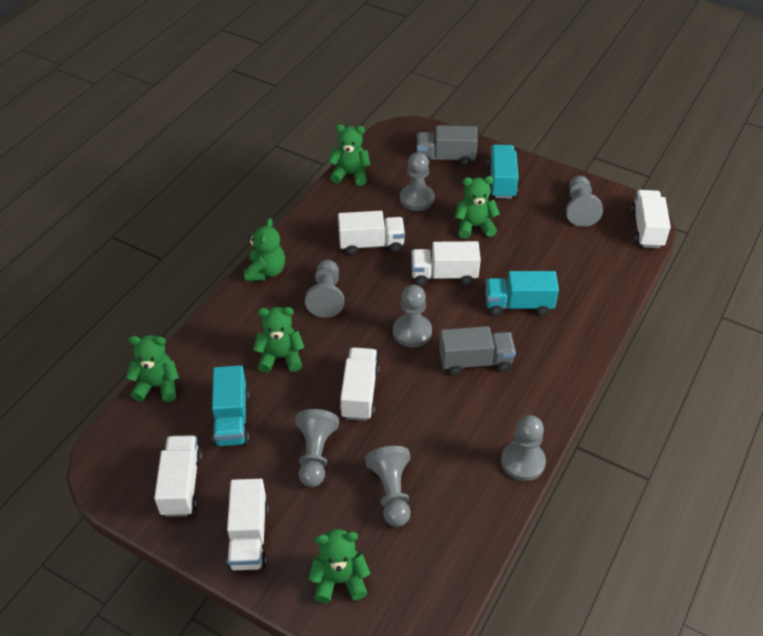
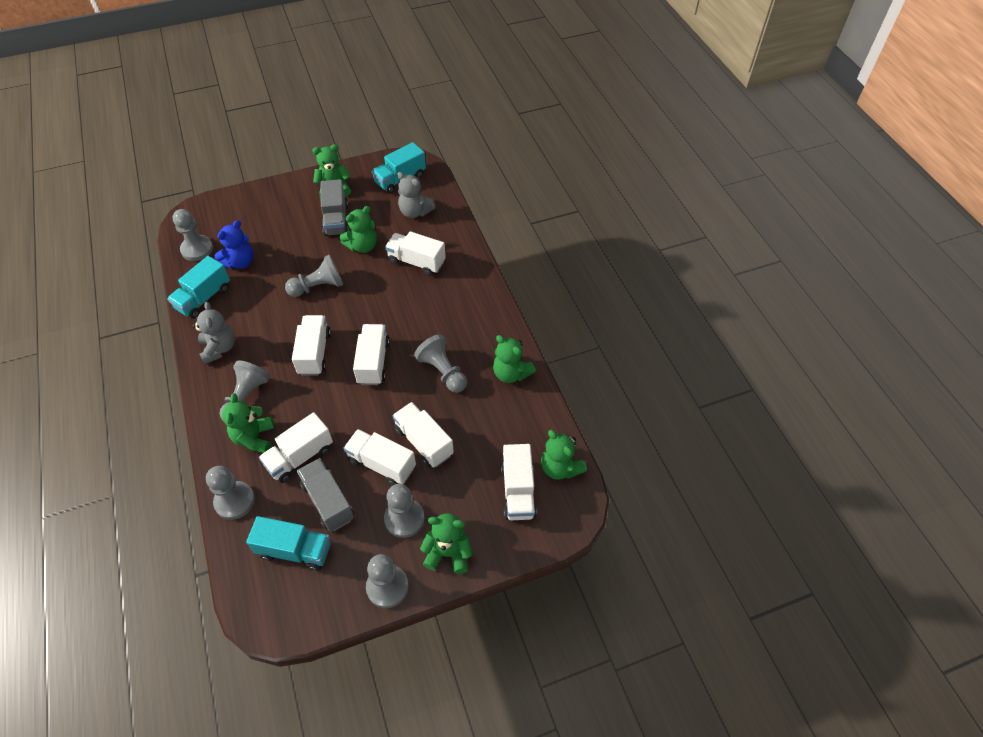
blue teddy bear: 0 -> 1
grey teddy bear: 0 -> 2
white truck: 6 -> 7

